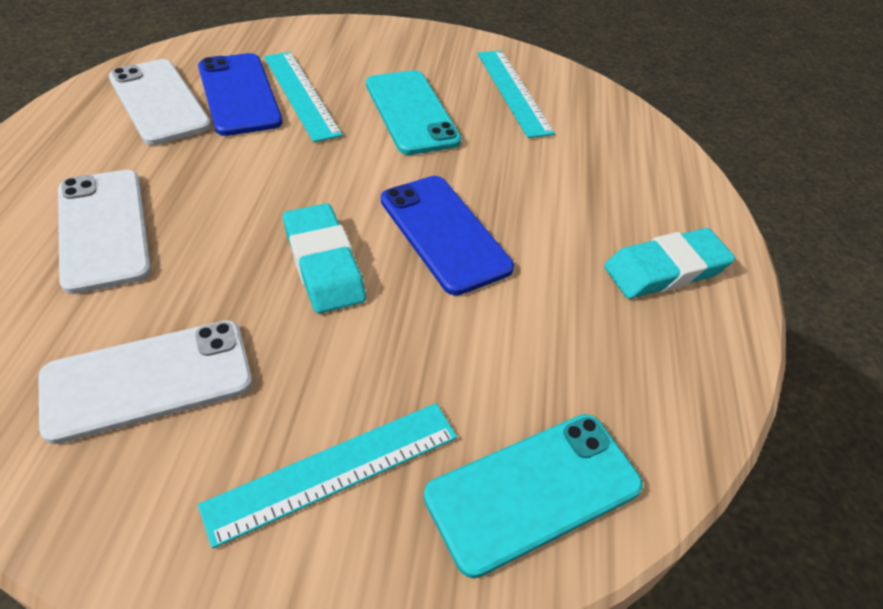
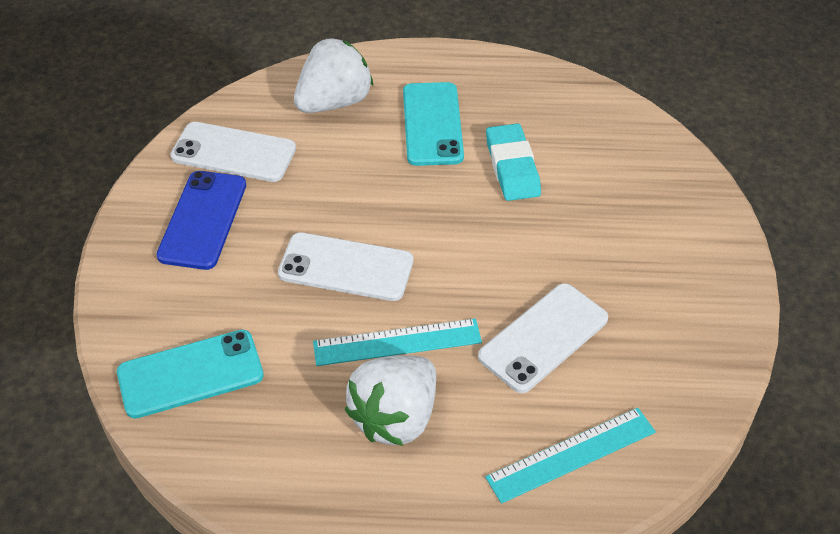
blue phone: 2 -> 1
turquoise eraser: 2 -> 1
turquoise ruler: 3 -> 2
white strawberry: 0 -> 2

